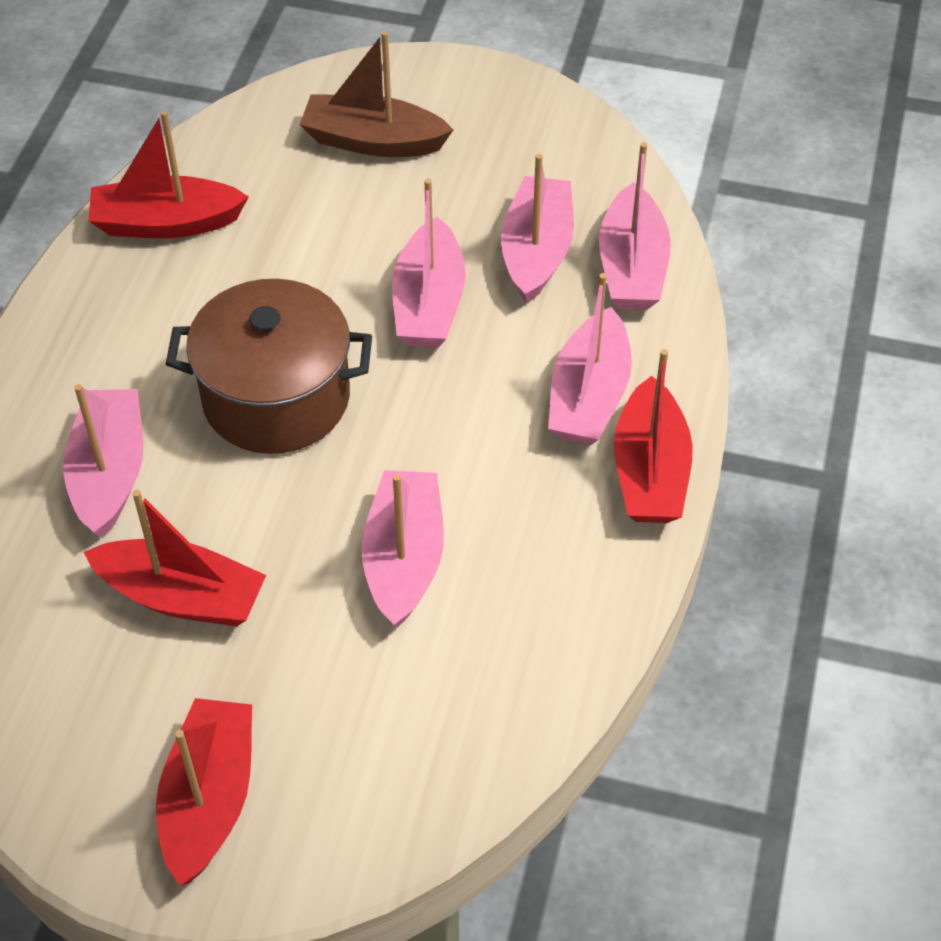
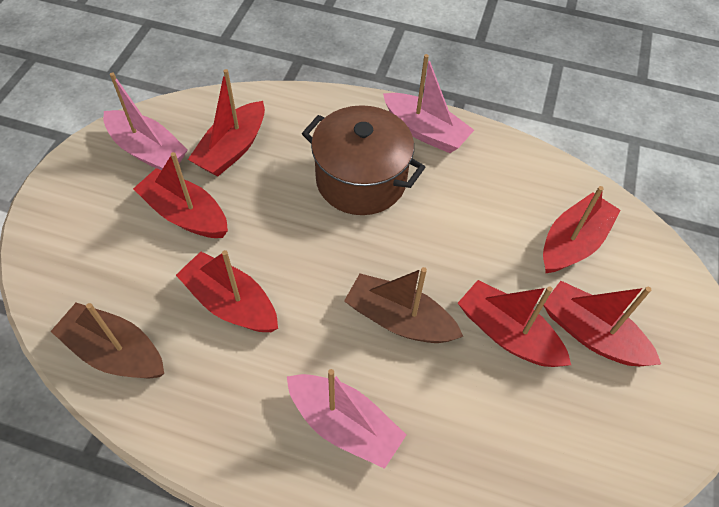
brown boat: 1 -> 2
pink boat: 6 -> 3
red boat: 4 -> 6

